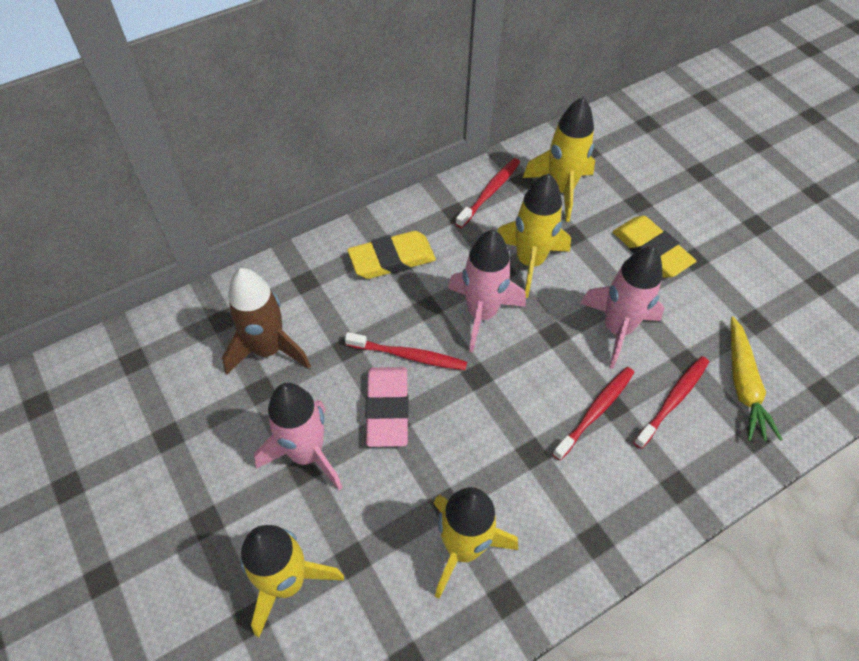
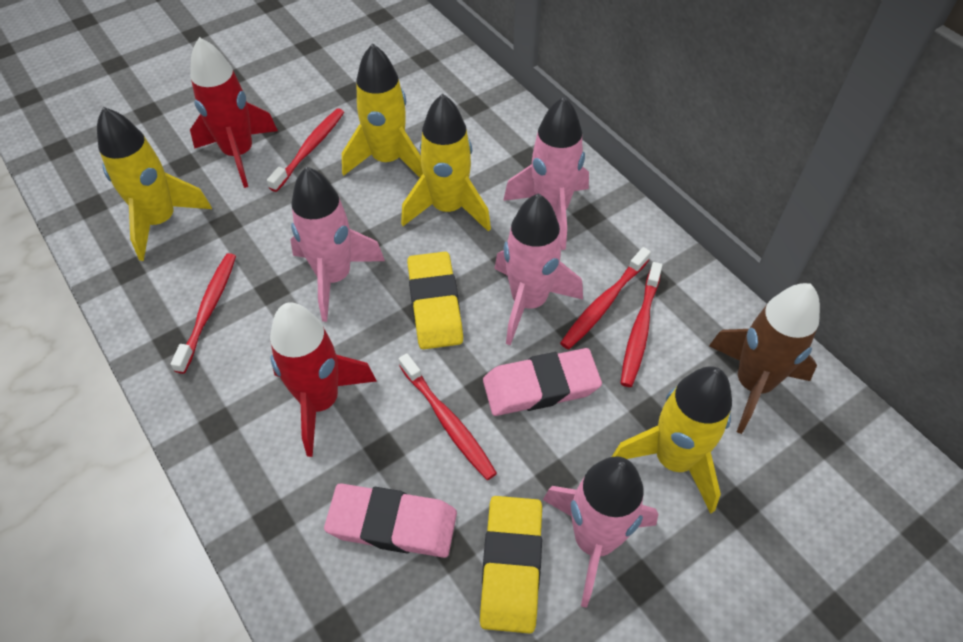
pink eraser: 1 -> 2
pink rocket: 3 -> 4
red rocket: 0 -> 2
red toothbrush: 4 -> 5
yellow carrot: 1 -> 0

